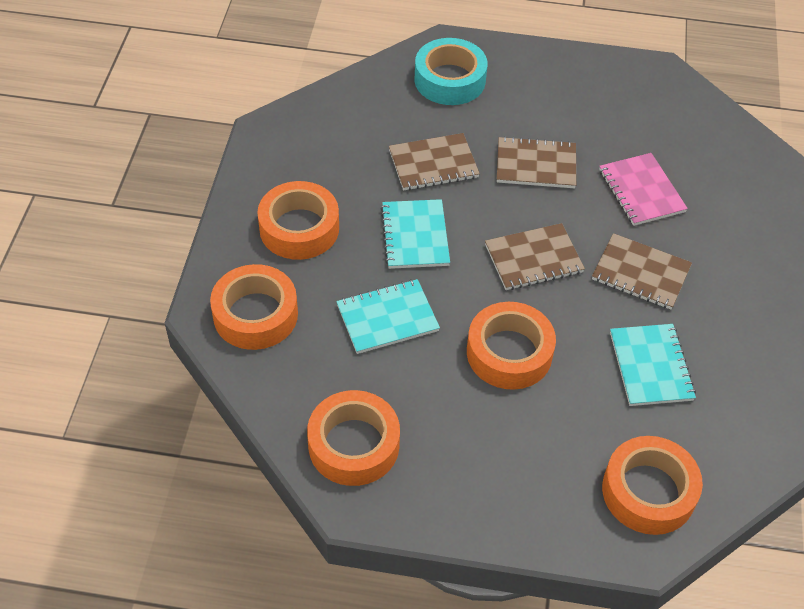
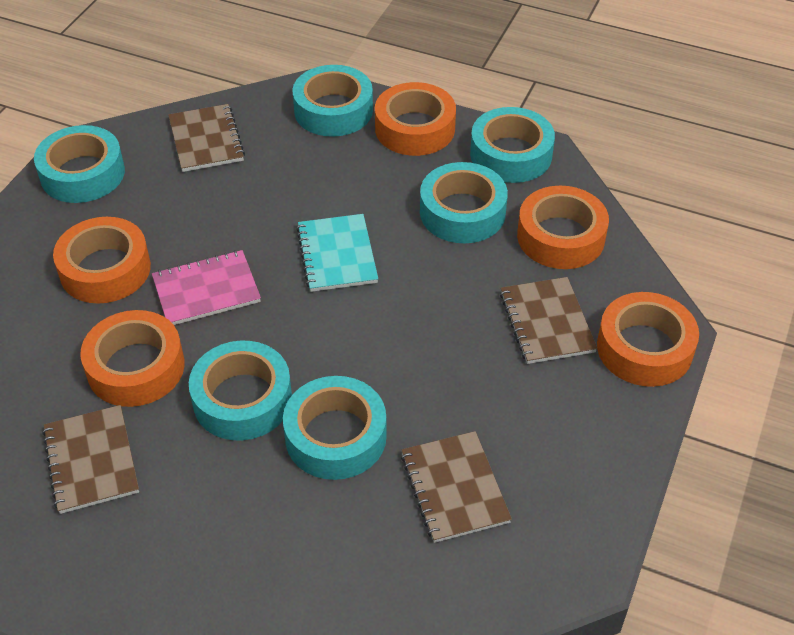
turquoise notebook: 3 -> 1
turquoise tape: 1 -> 6

